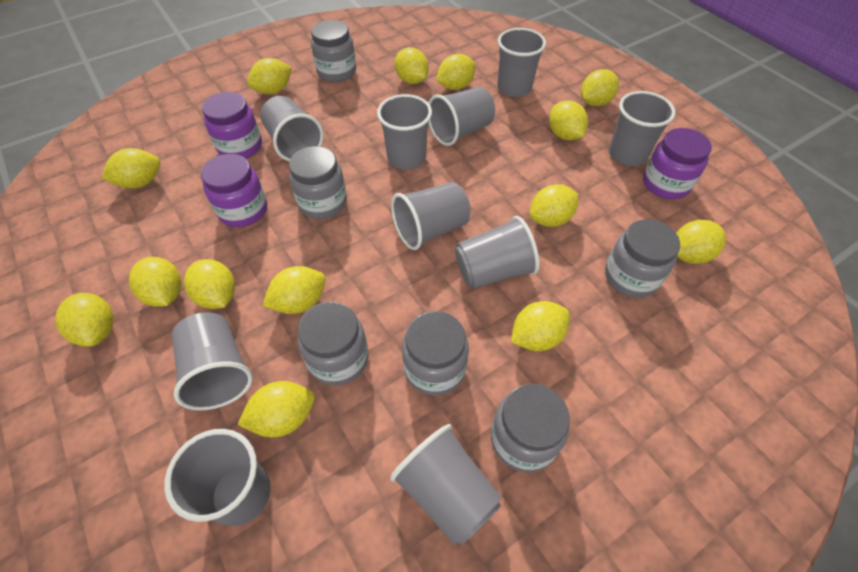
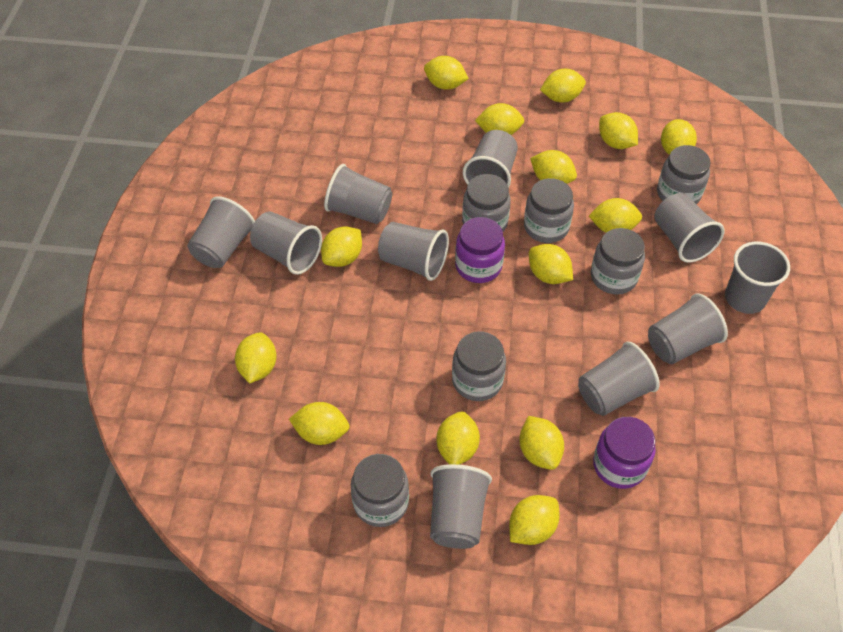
purple jar: 3 -> 2

